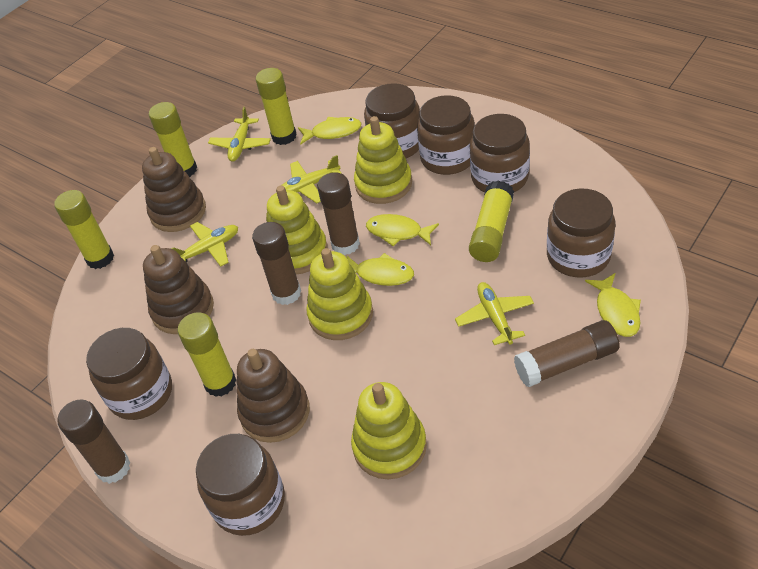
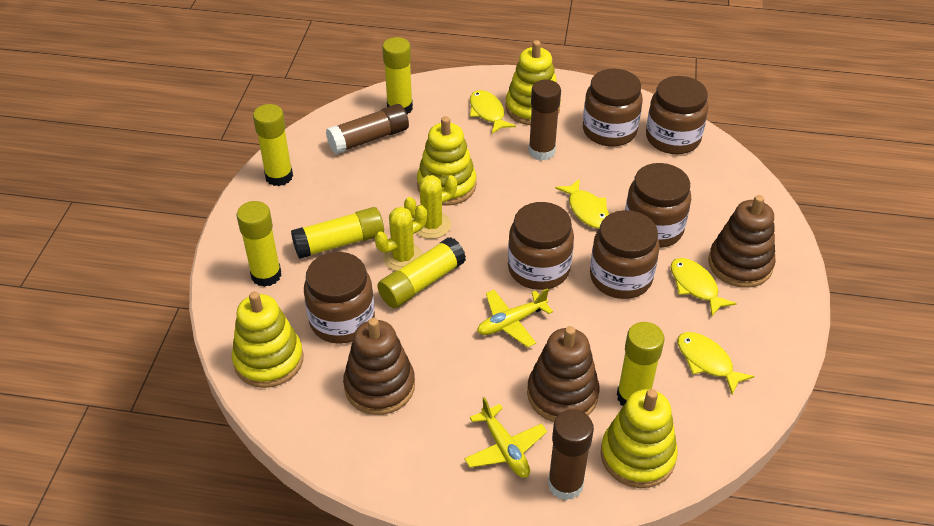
brown glue stick: 4 -> 3
yellow cactus: 0 -> 2
yellow glue stick: 5 -> 6
yellow plane: 4 -> 2

